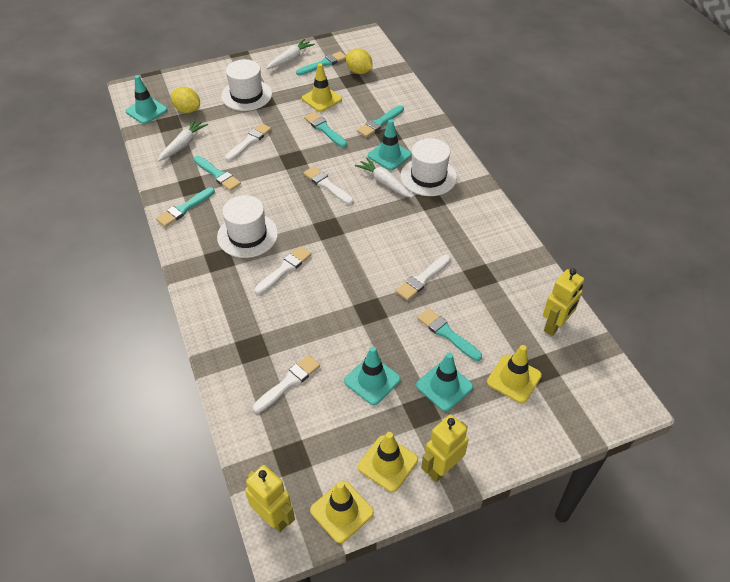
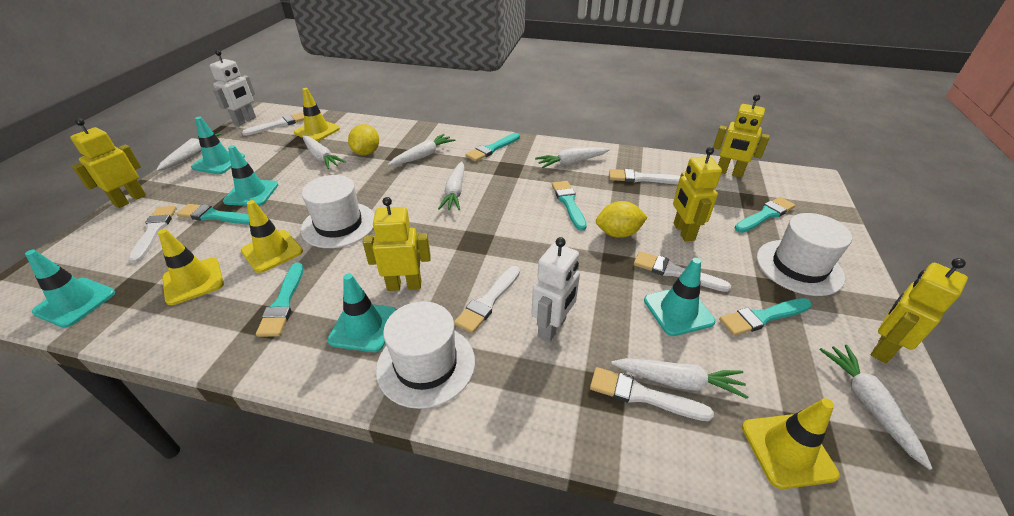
turquoise traffic cone: 4 -> 5
white brush: 5 -> 6
white carrot: 3 -> 7
white robot: 0 -> 2
yellow robot: 3 -> 5

